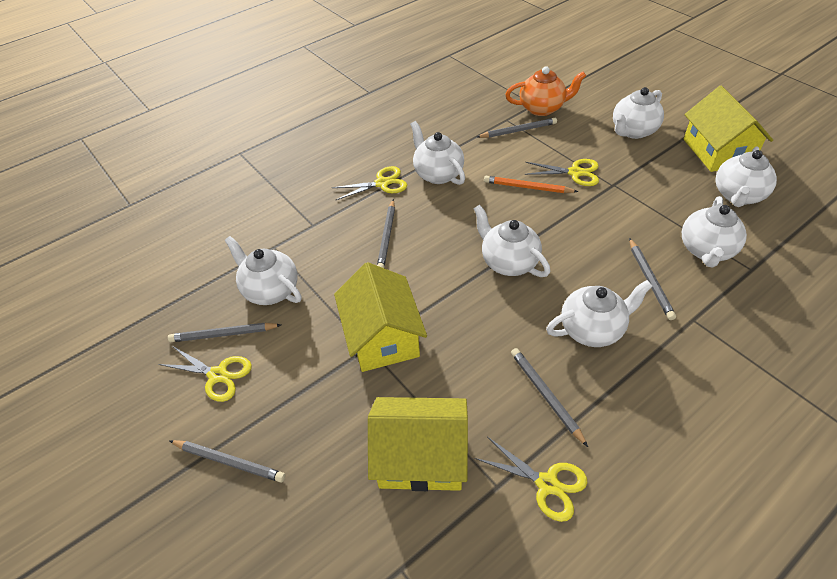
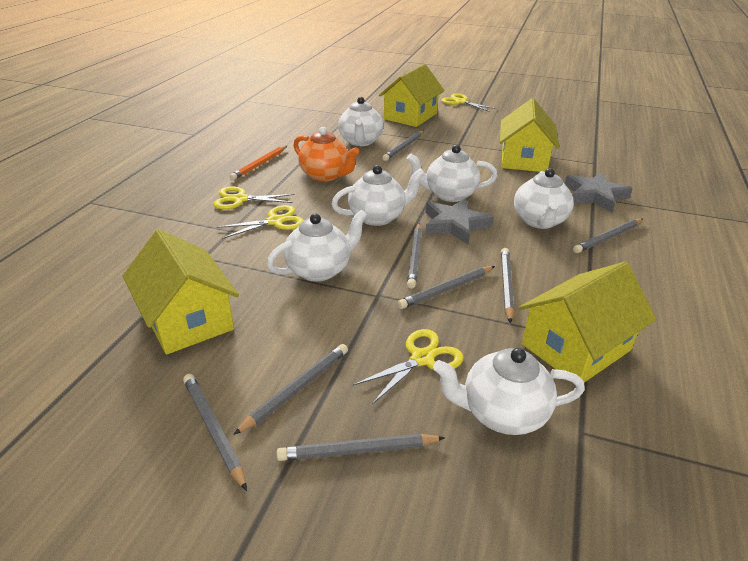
grey pencil: 6 -> 8
grey star: 0 -> 2
white teapot: 7 -> 6
yellow house: 3 -> 4

